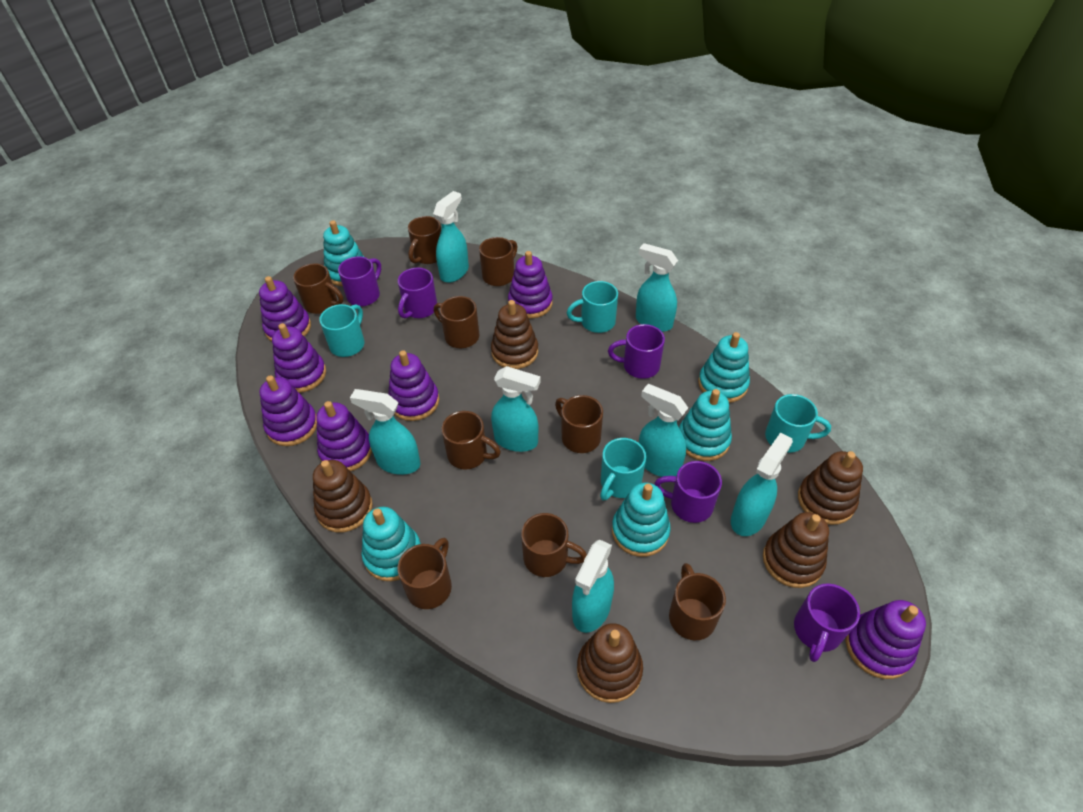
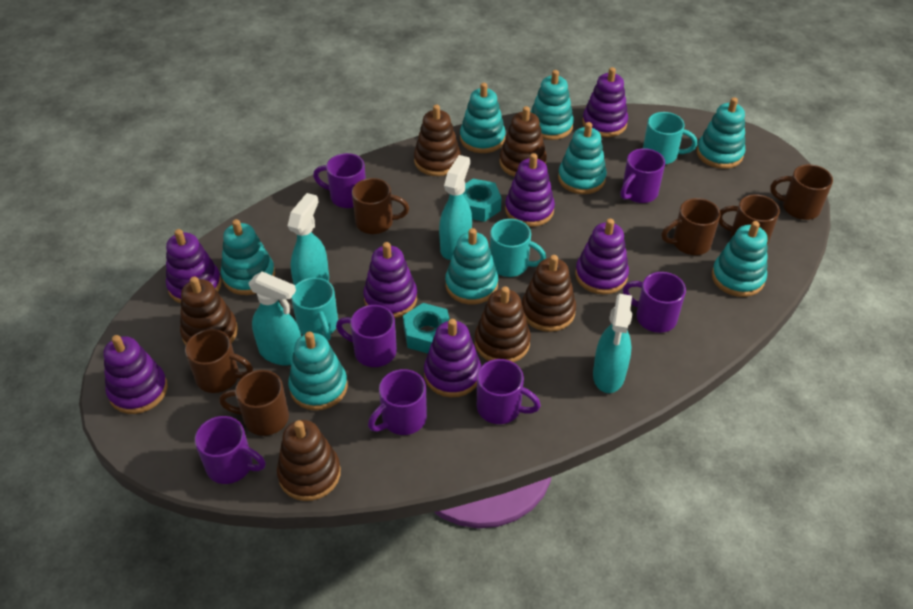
brown mug: 9 -> 6
brown stacking toy: 5 -> 6
purple mug: 5 -> 7
turquoise mug: 4 -> 3
turquoise nut: 0 -> 2
turquoise spray bottle: 7 -> 4
turquoise stacking toy: 5 -> 8

